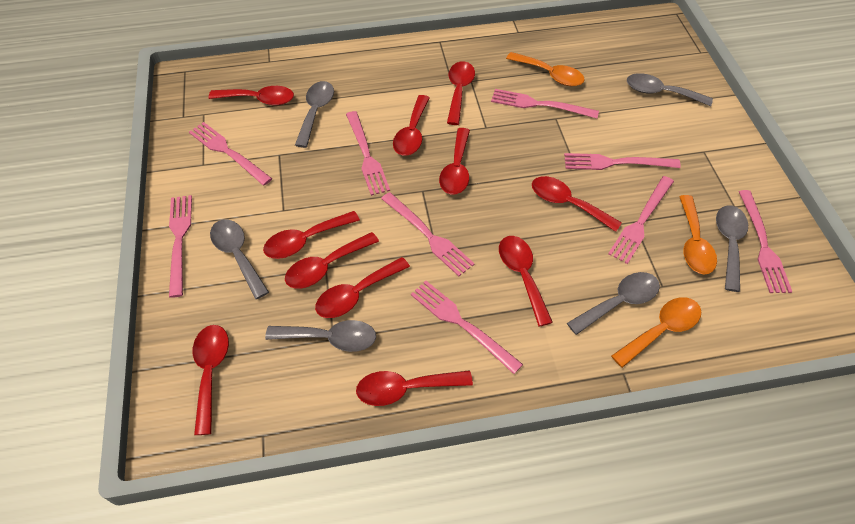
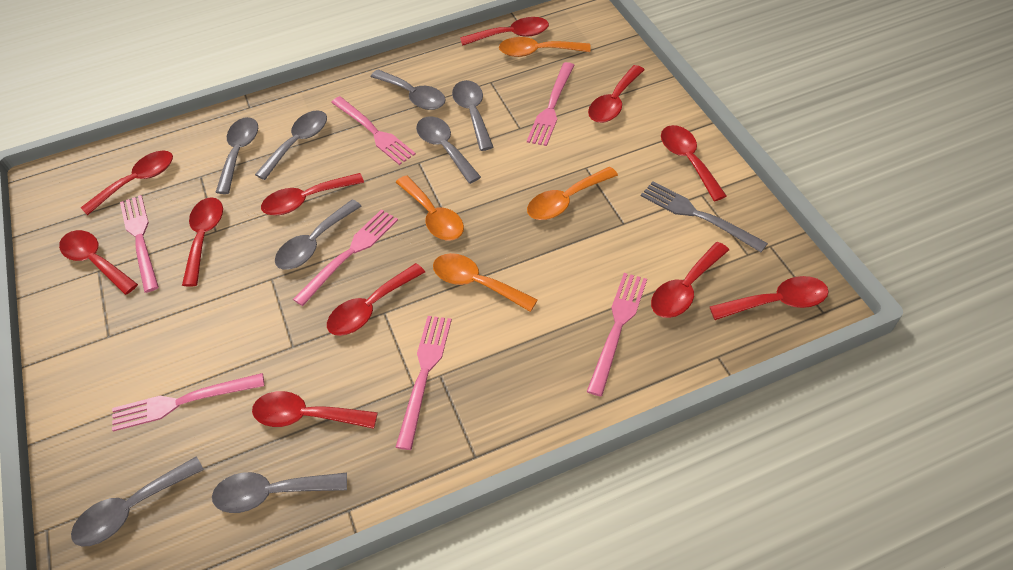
grey fork: 0 -> 1
grey spoon: 6 -> 8
orange spoon: 3 -> 4
pink fork: 9 -> 7

